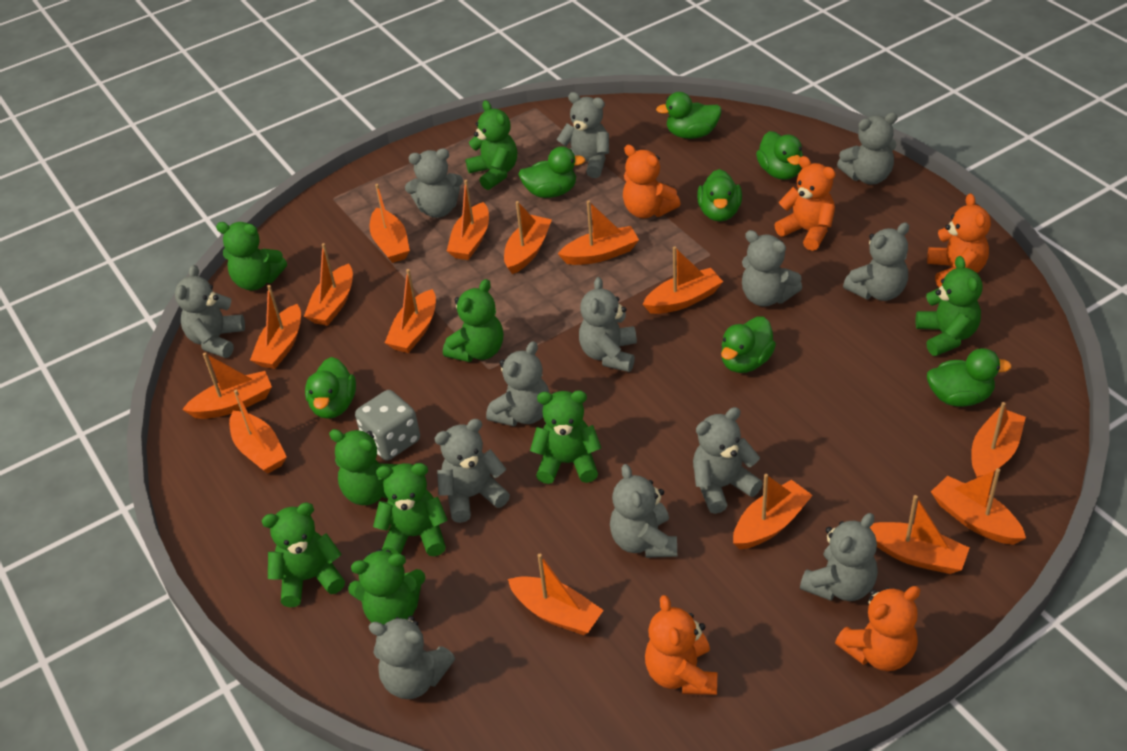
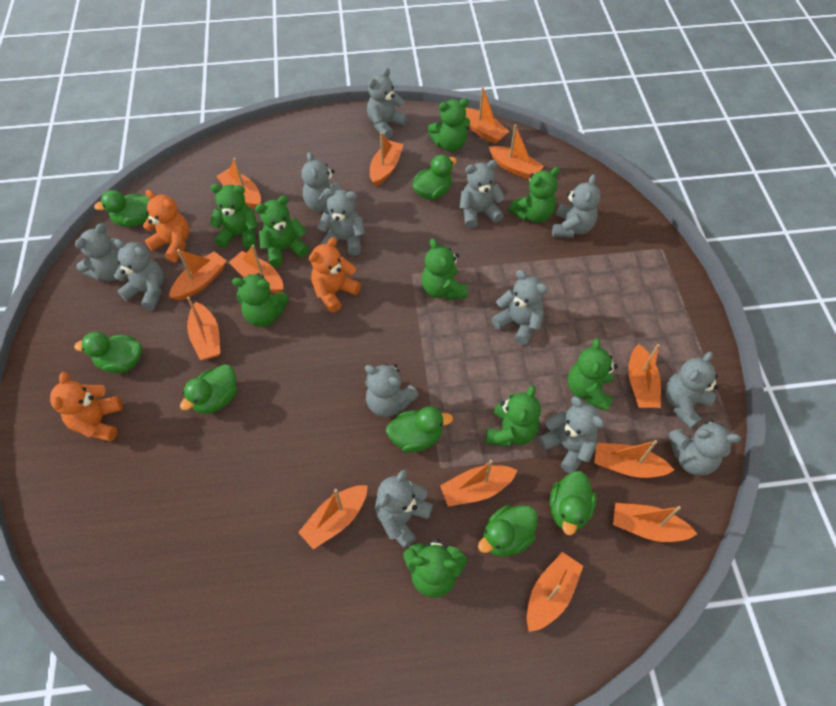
grey dice: 1 -> 0
orange boat: 15 -> 13
orange teddy bear: 5 -> 3

